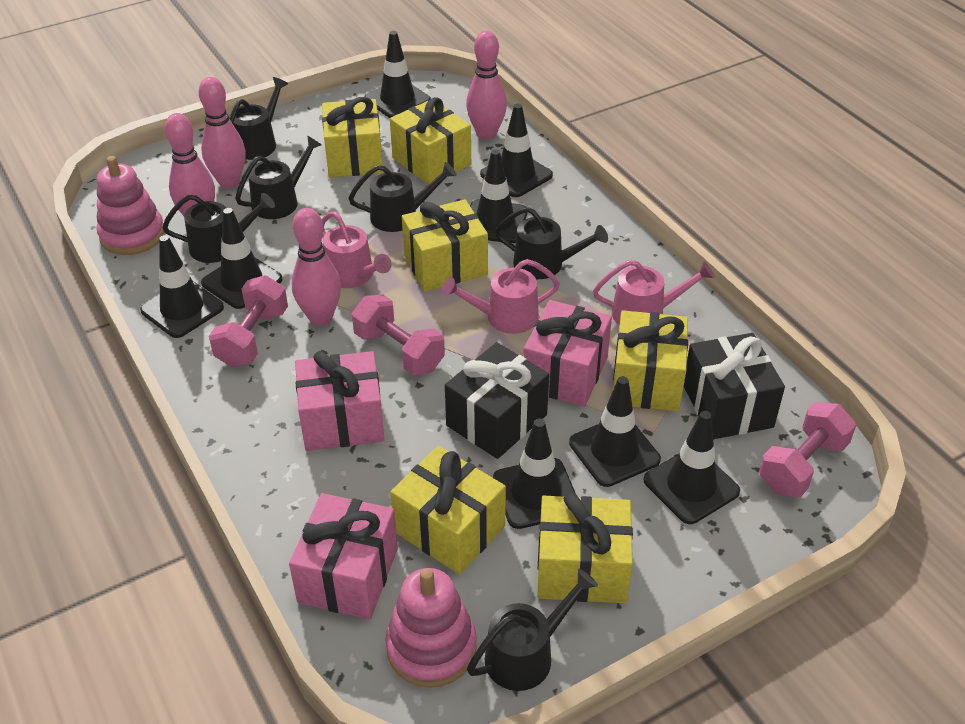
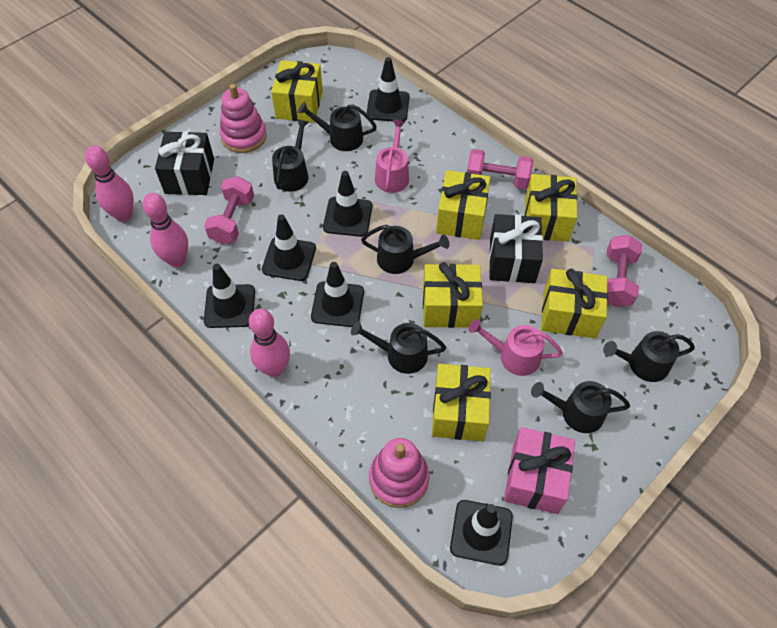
black traffic cone: 8 -> 6
pink bowling pin: 4 -> 3
pink gift: 3 -> 1
pink watering can: 3 -> 2

